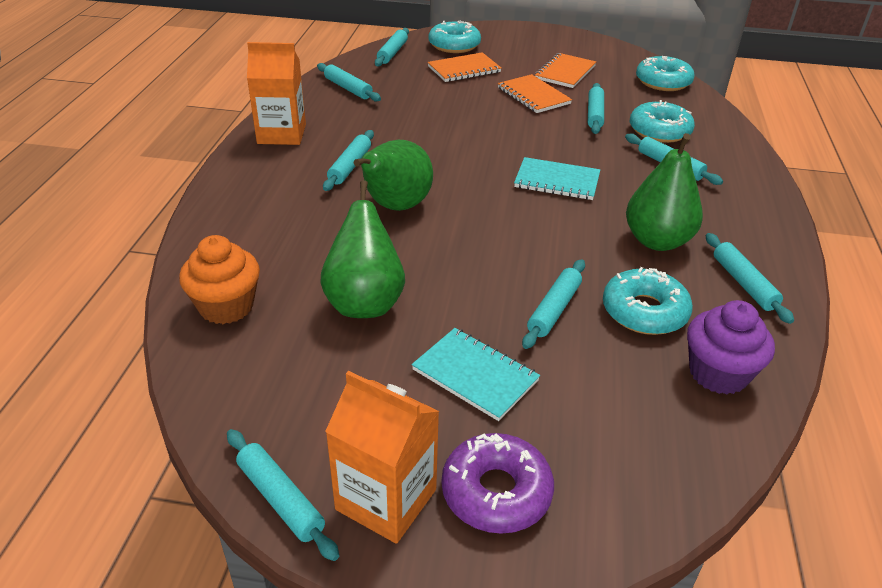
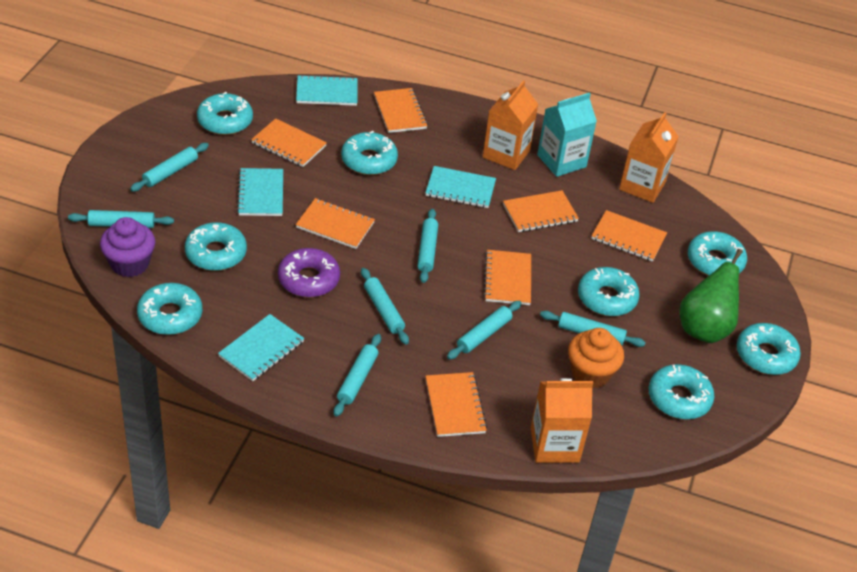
green pear: 3 -> 1
orange carton: 2 -> 3
orange notebook: 3 -> 7
turquoise carton: 0 -> 1
turquoise donut: 4 -> 8
turquoise notebook: 2 -> 4
turquoise rolling pin: 8 -> 7

